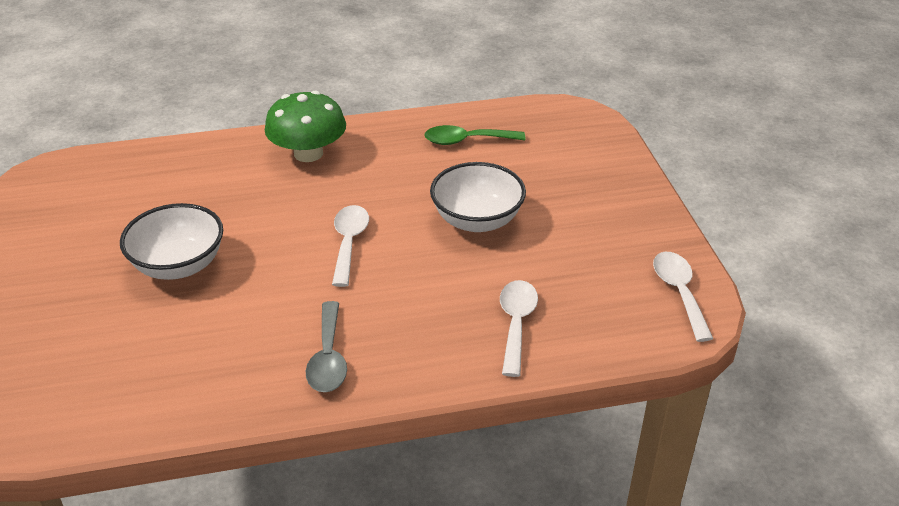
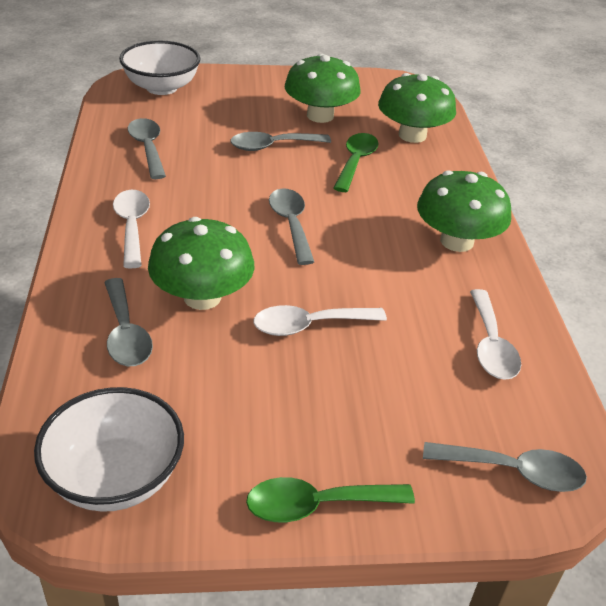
green mushroom: 1 -> 4
green spoon: 1 -> 2
grey spoon: 1 -> 5

